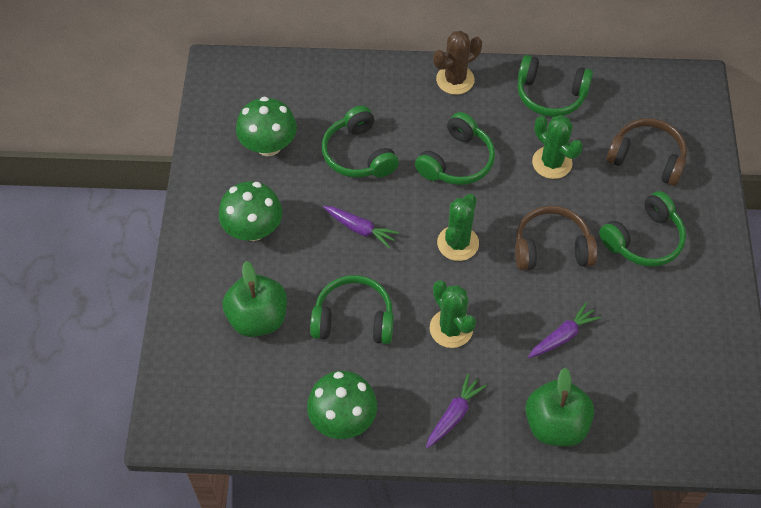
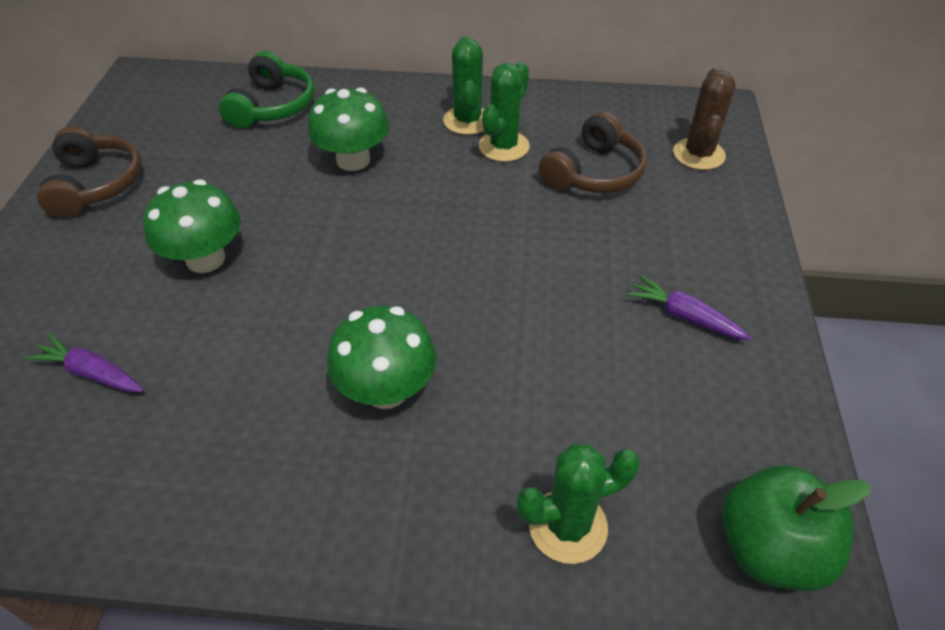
green apple: 2 -> 1
green headphones: 5 -> 1
purple carrot: 3 -> 2

